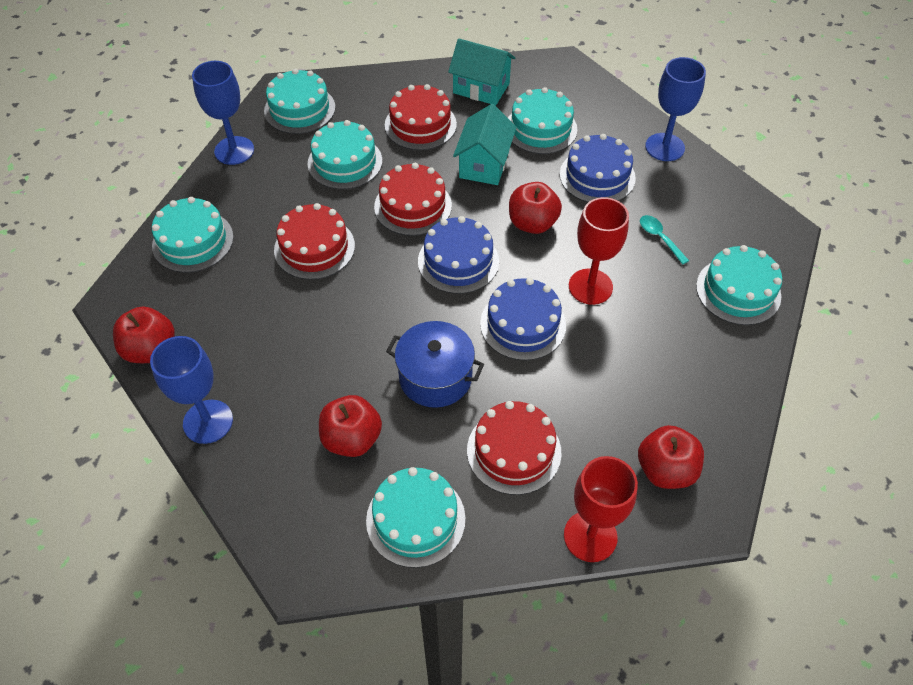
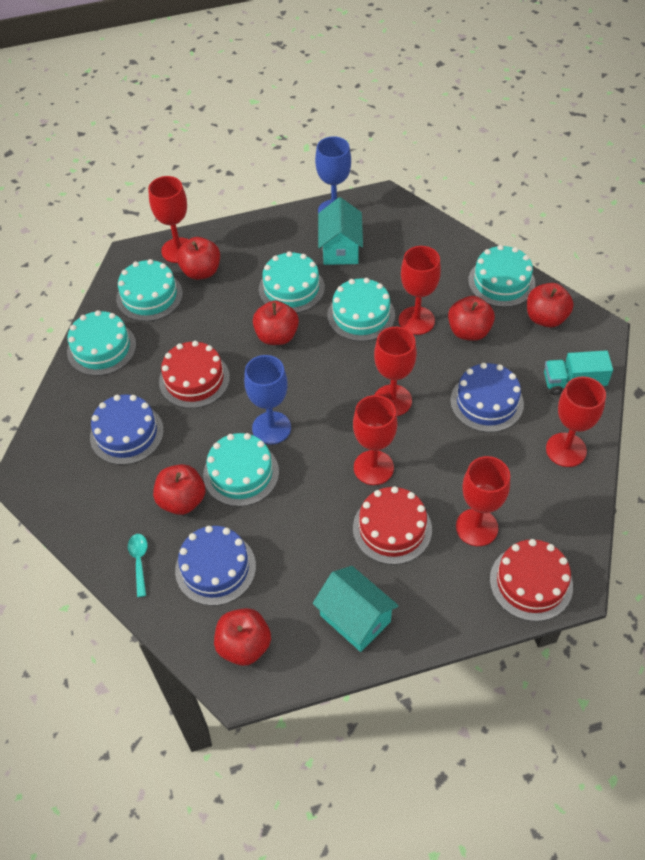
blue goblet: 3 -> 2
blue pot: 1 -> 0
red apple: 4 -> 6
red cake: 4 -> 3
red goblet: 2 -> 6
turquoise truck: 0 -> 1

